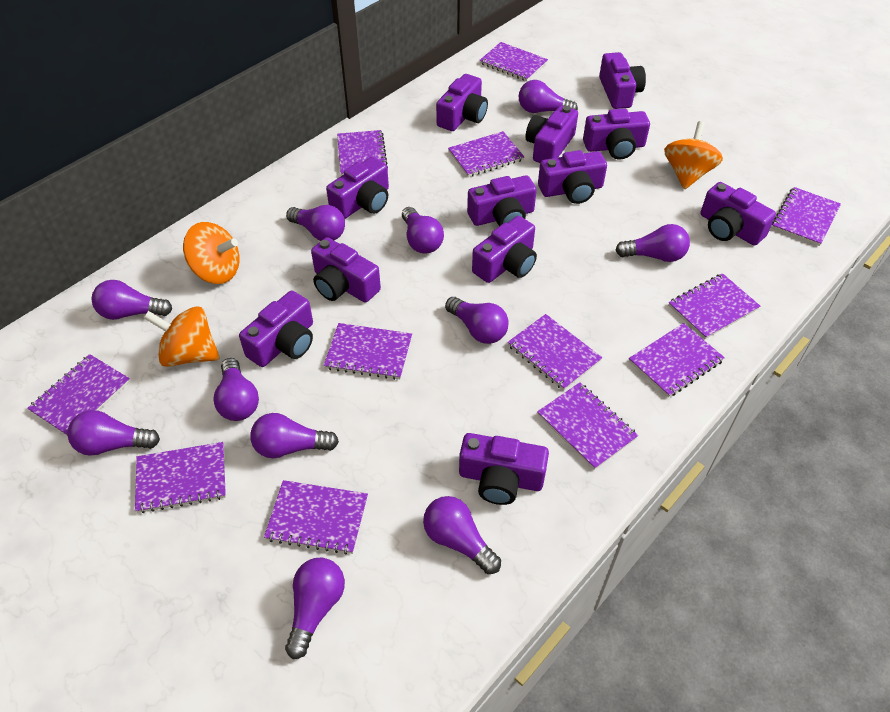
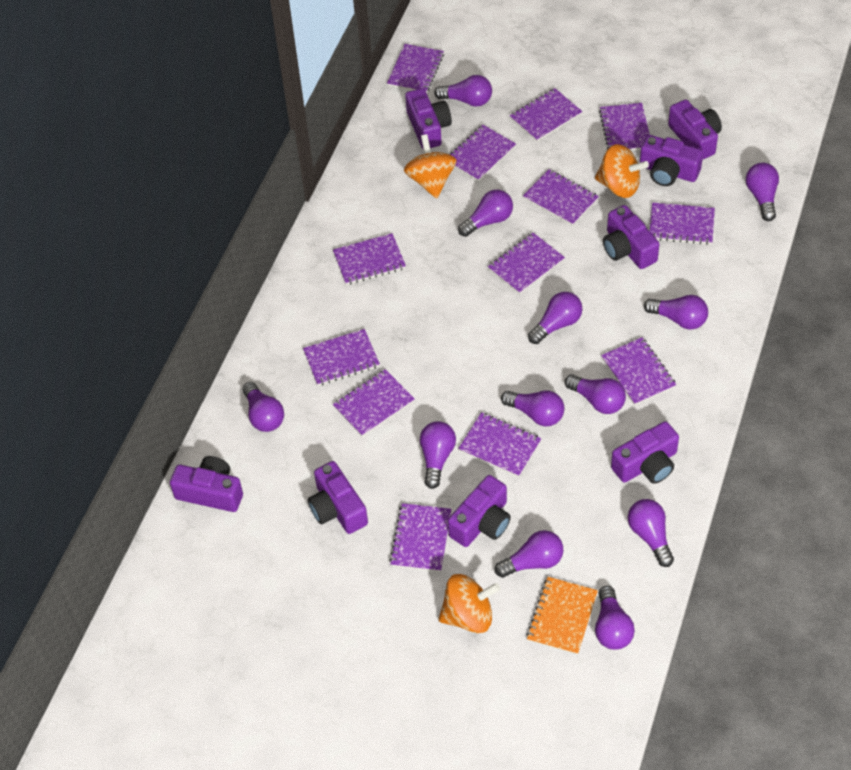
orange notebook: 0 -> 1
purple camera: 12 -> 8
purple light bulb: 11 -> 12
purple notebook: 12 -> 13

